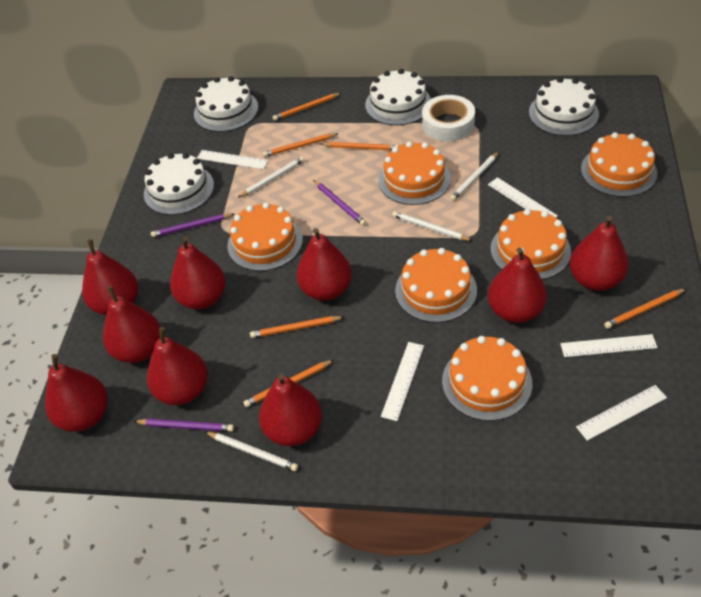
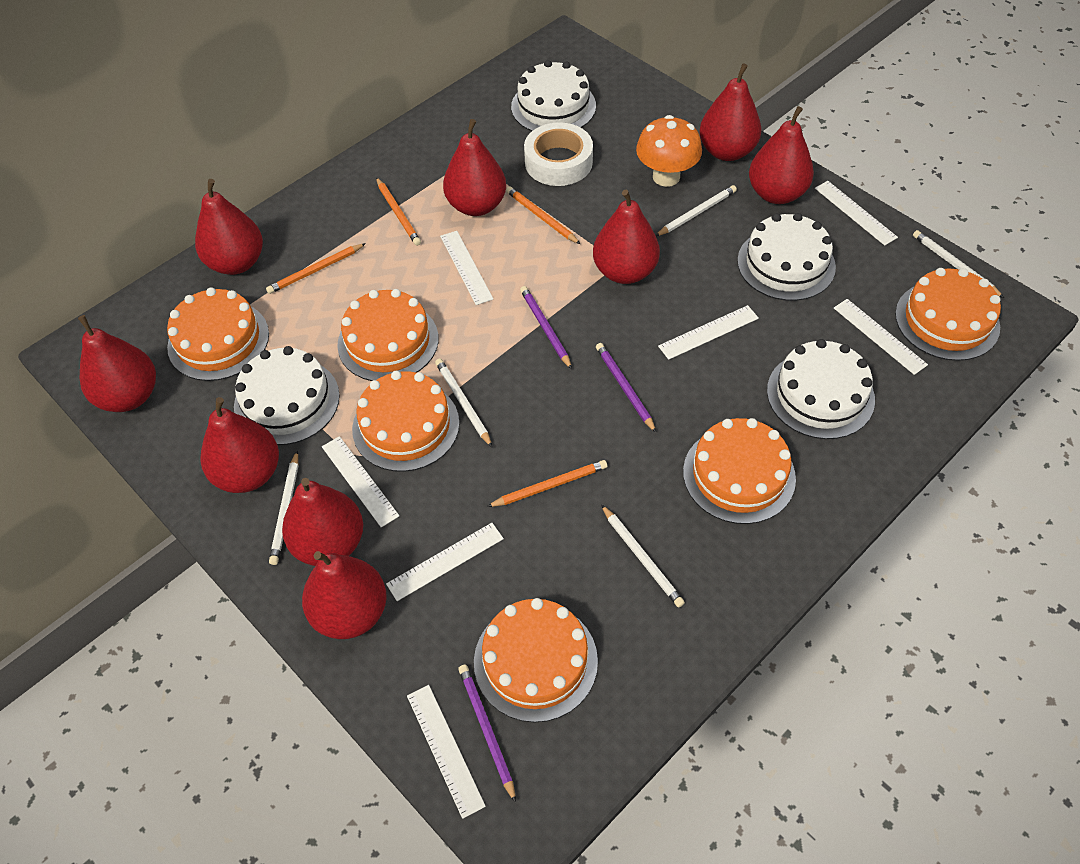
orange mushroom: 0 -> 1
orange pencil: 6 -> 4
white pencil: 4 -> 5
white ruler: 5 -> 7

